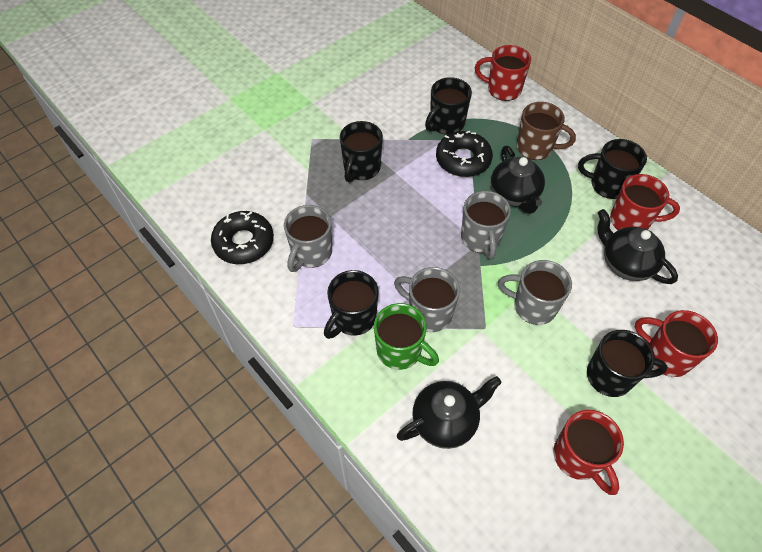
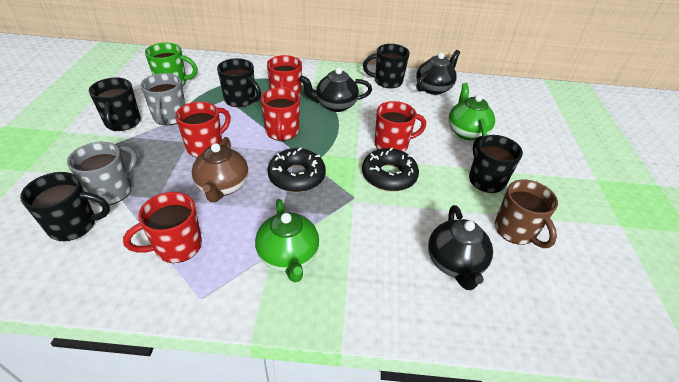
brown teapot: 0 -> 1
green teapot: 0 -> 2
grey mug: 4 -> 2
red mug: 4 -> 5

